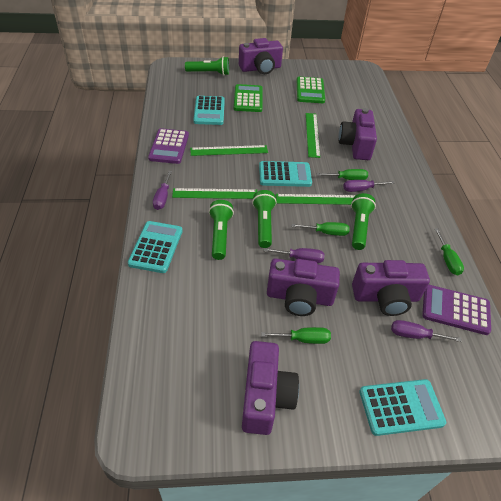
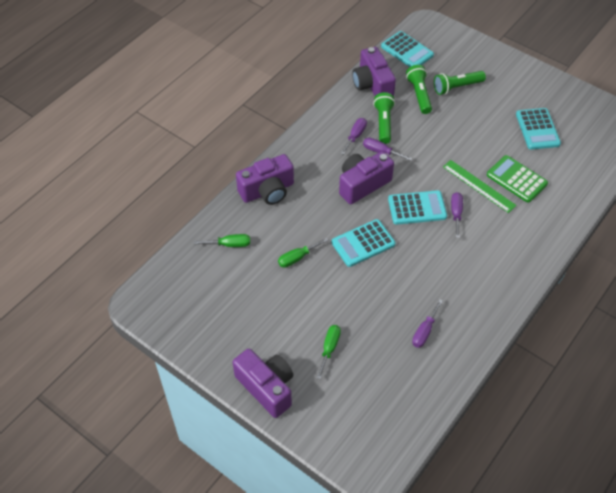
green calculator: 2 -> 1
green flashlight: 4 -> 3
green ruler: 4 -> 1
green screwdriver: 4 -> 3
purple calculator: 2 -> 0
purple camera: 5 -> 4

